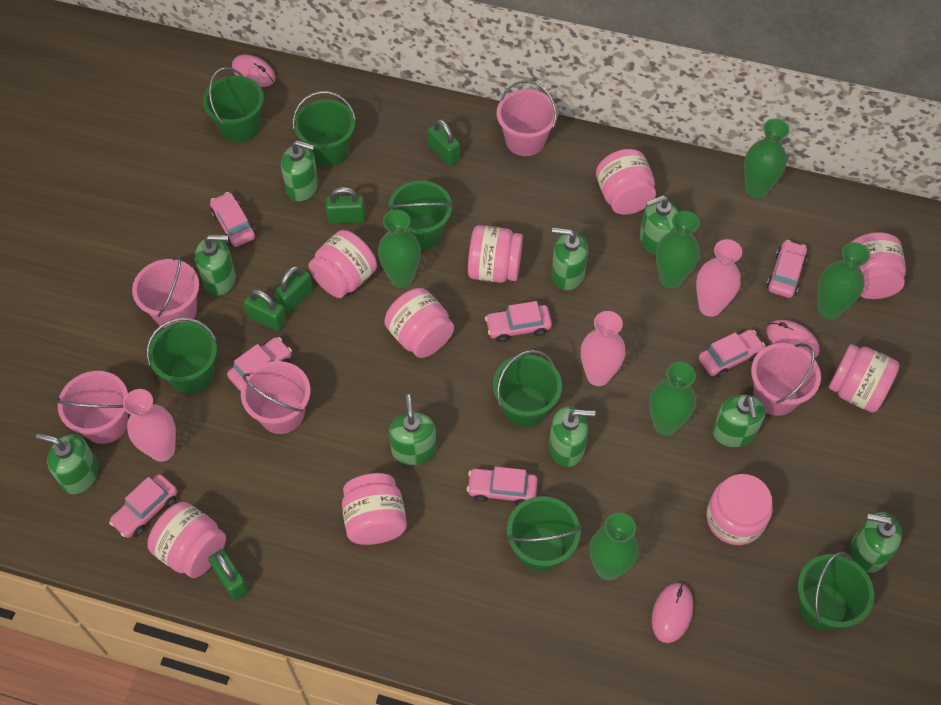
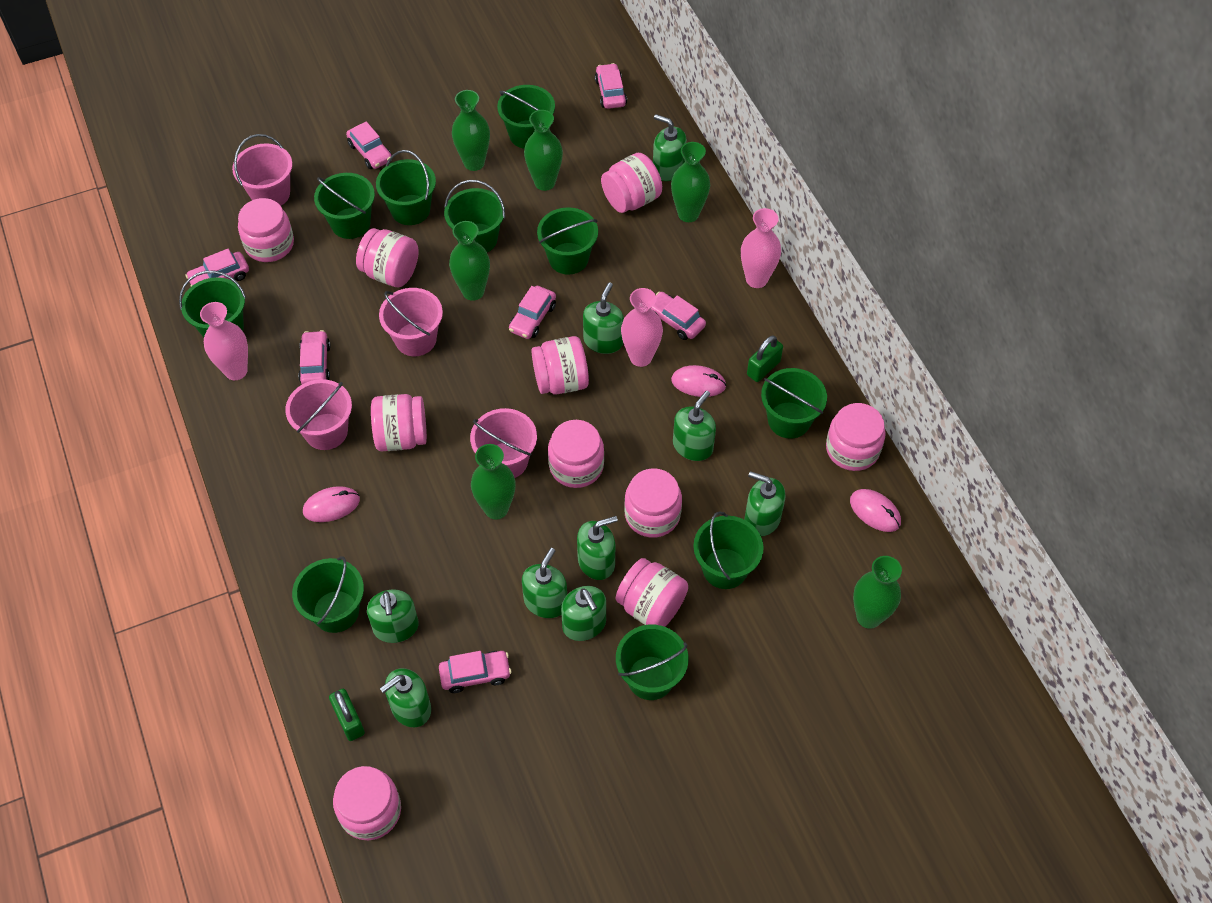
green bucket: 7 -> 10
green padlock: 5 -> 2
pink bucket: 5 -> 4
pink jar: 9 -> 10

